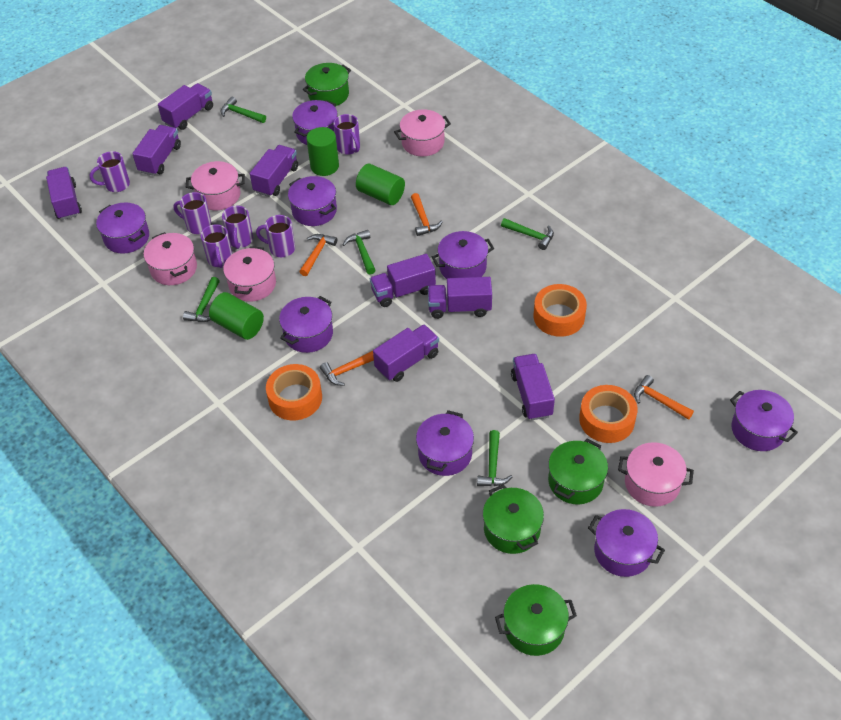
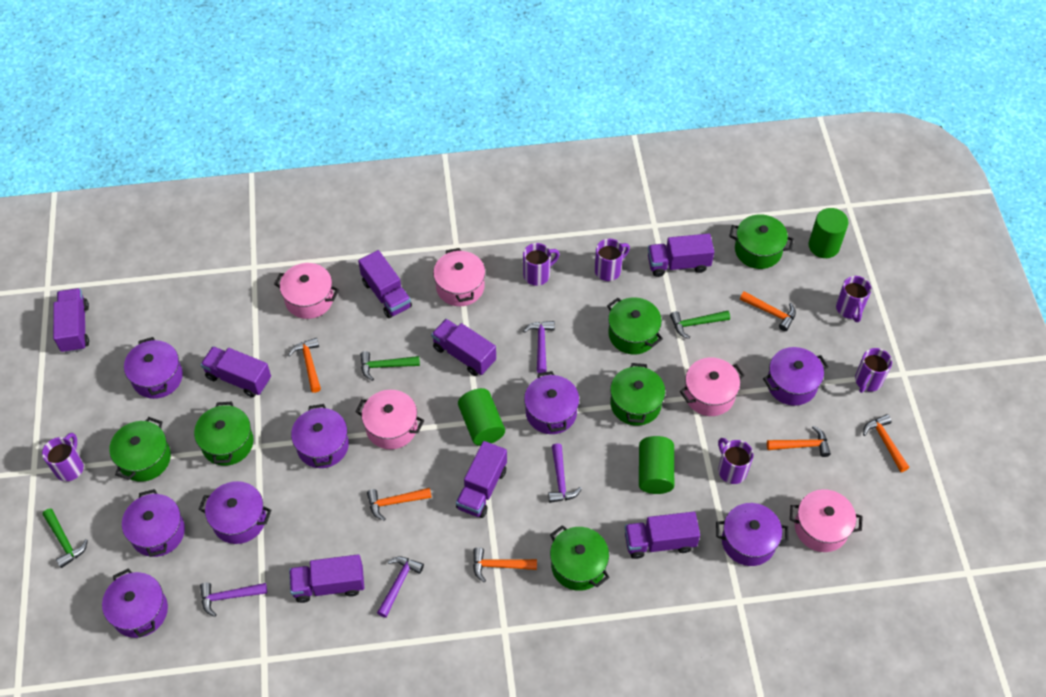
green hammer: 5 -> 3
green pot: 4 -> 6
orange hammer: 4 -> 6
orange tape: 3 -> 0
purple hammer: 0 -> 4

